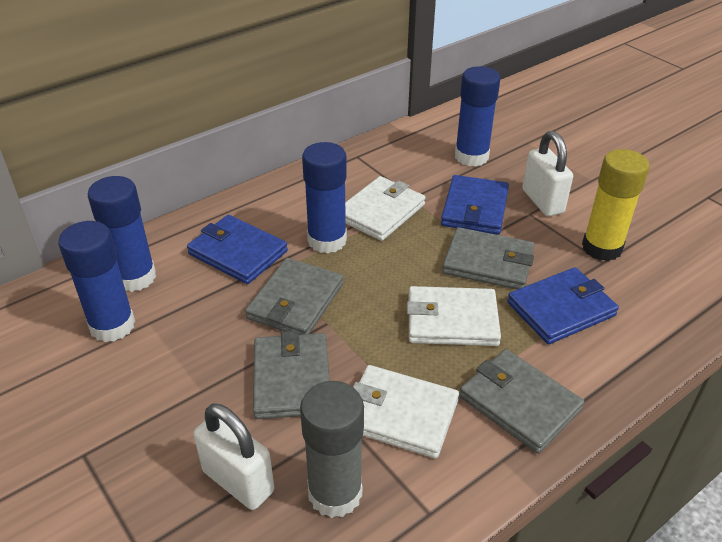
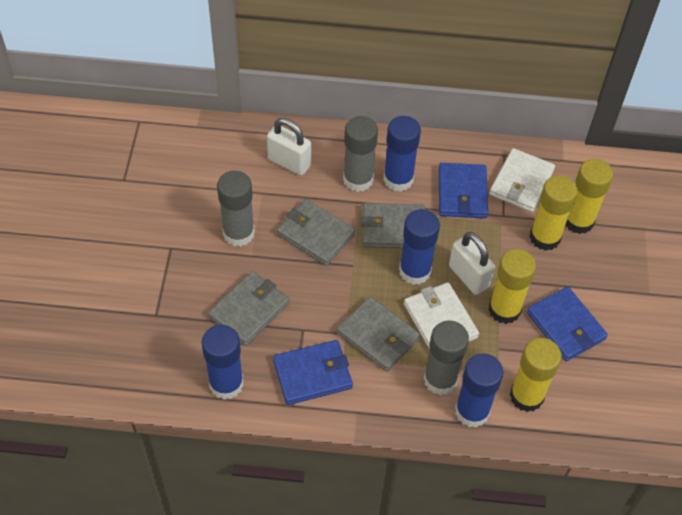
grey glue stick: 1 -> 3
white wallet: 3 -> 2
yellow glue stick: 1 -> 4

